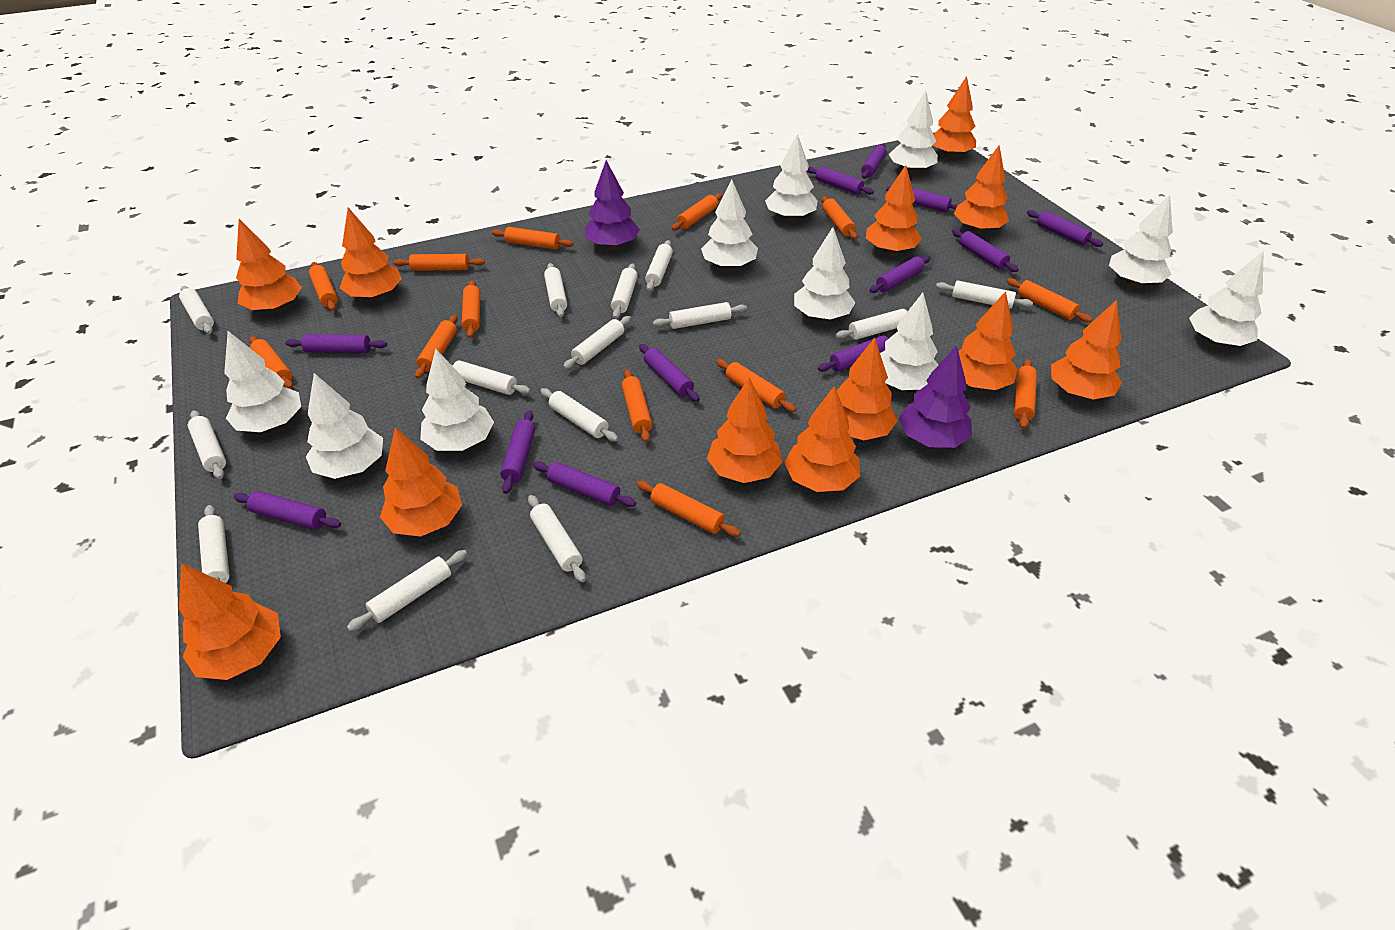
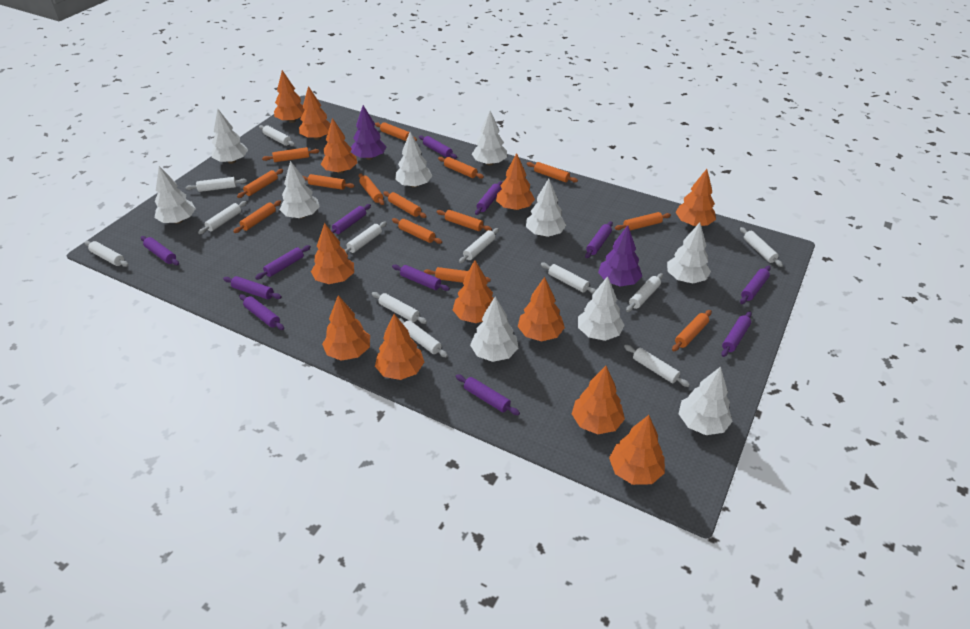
orange rolling pin: 13 -> 14
white rolling pin: 14 -> 12

